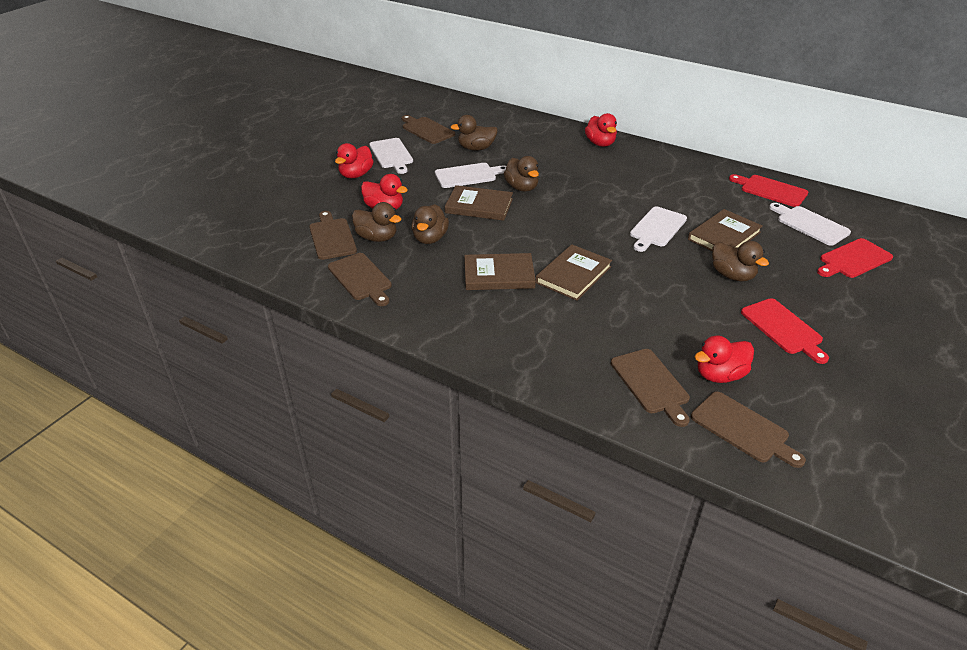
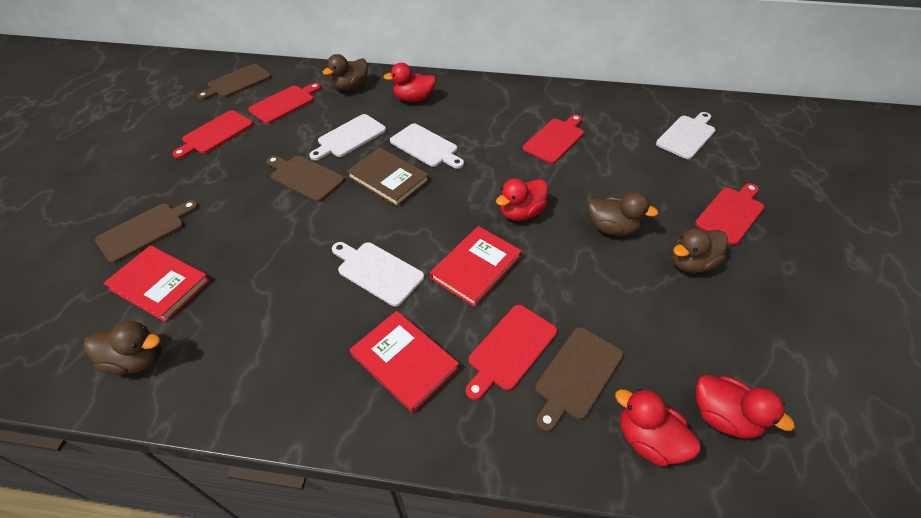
brown book: 4 -> 1
brown cutting board: 5 -> 4
brown duck: 5 -> 4
red book: 0 -> 3
red cutting board: 3 -> 5

